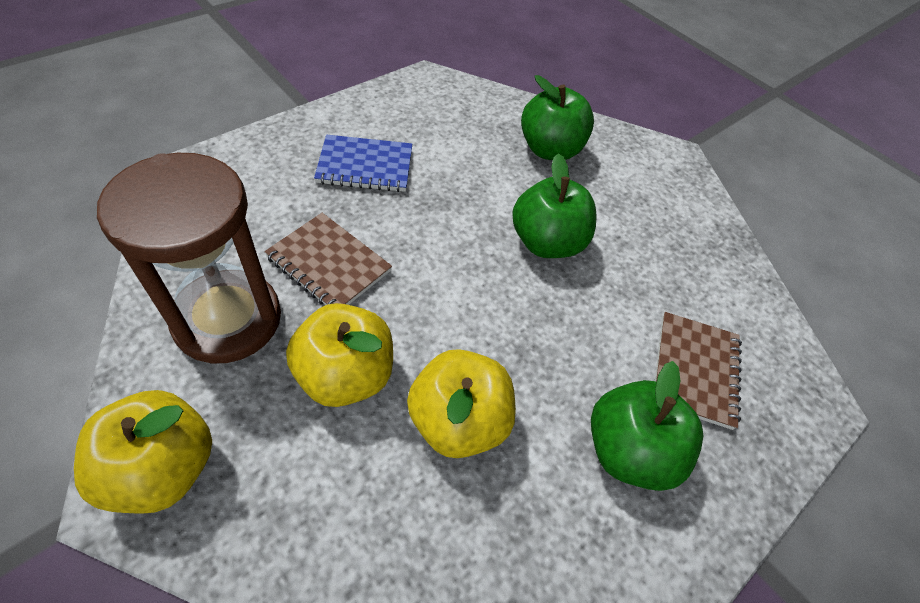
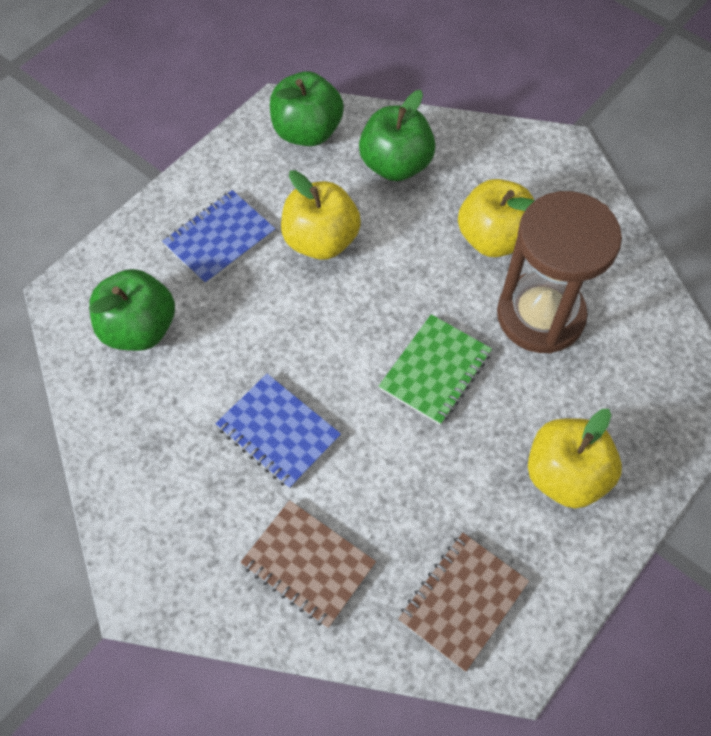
blue notebook: 1 -> 2
green notebook: 0 -> 1

